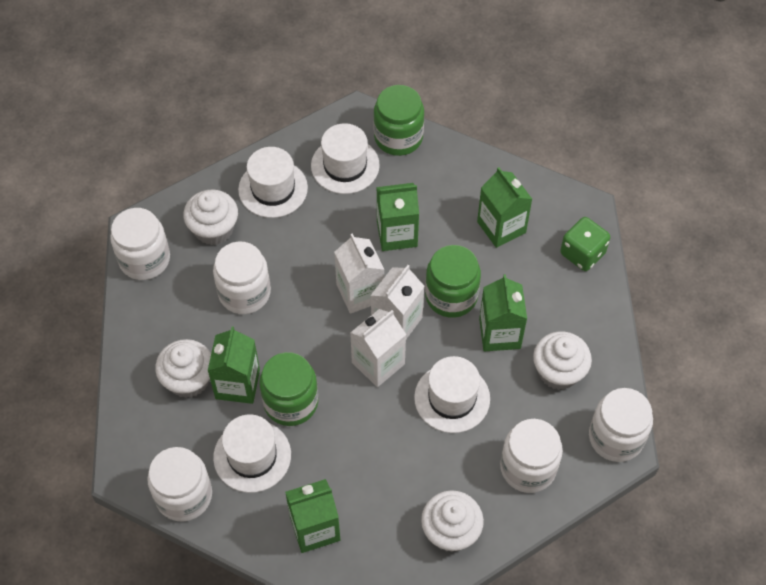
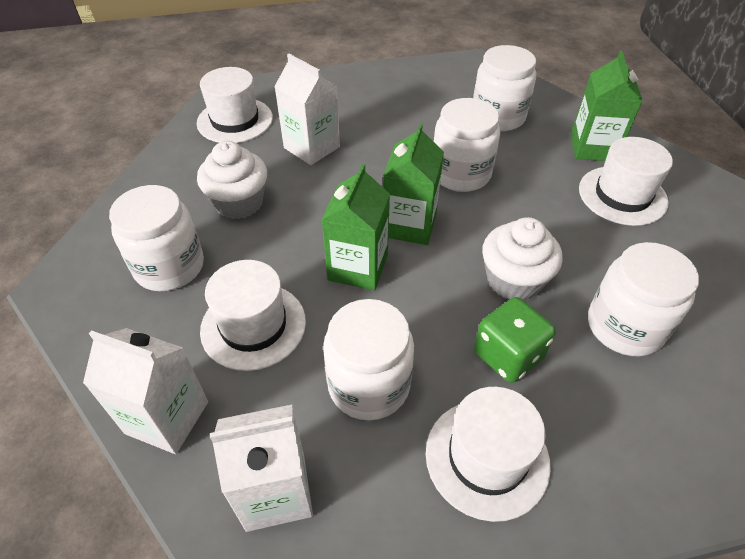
green carton: 5 -> 3
green jar: 3 -> 0
white cupcake: 4 -> 2

